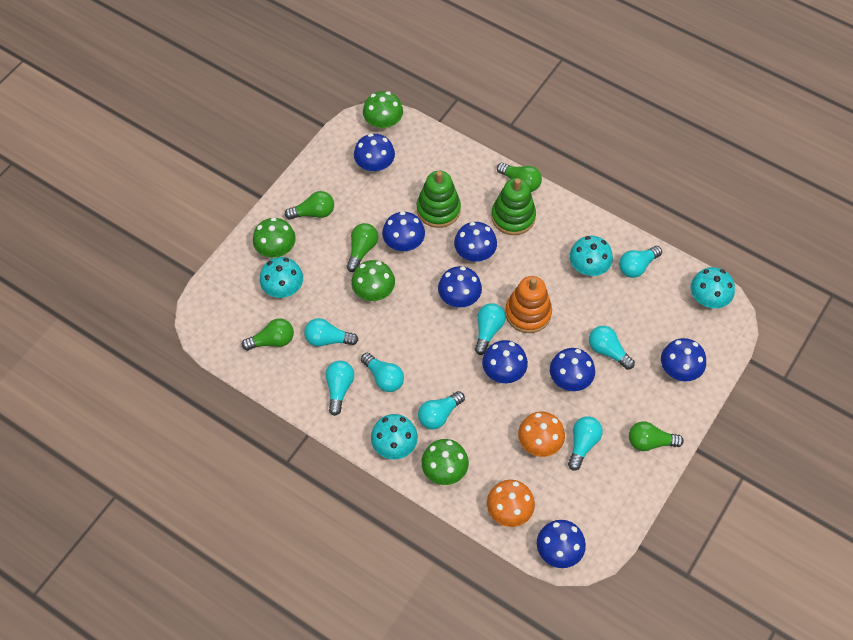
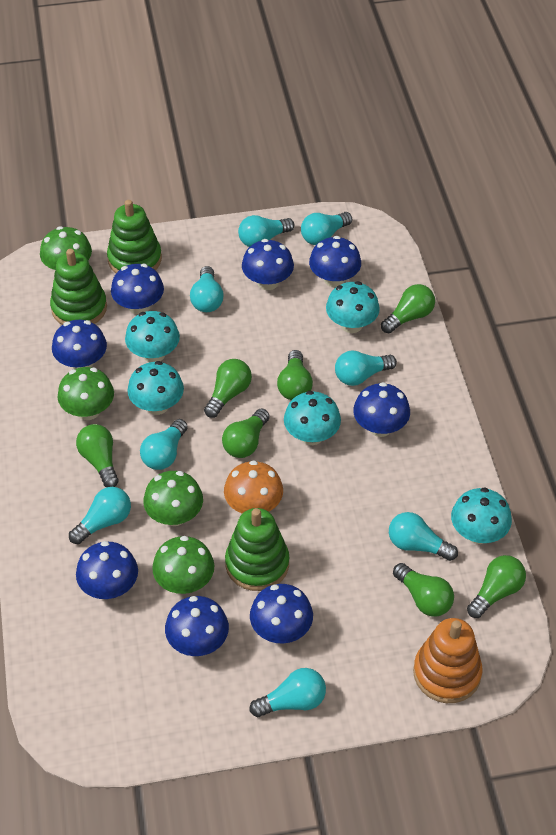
green light bulb: 5 -> 7
green stacking toy: 2 -> 3
orange mushroom: 2 -> 1
turquoise mushroom: 4 -> 5

